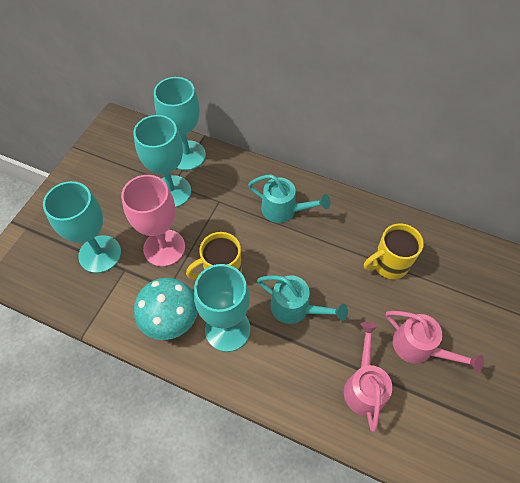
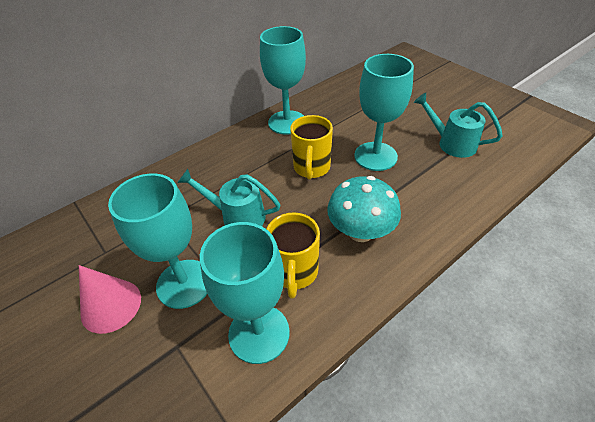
pink cone: 0 -> 1
pink goblet: 1 -> 0
pink watering can: 2 -> 0

